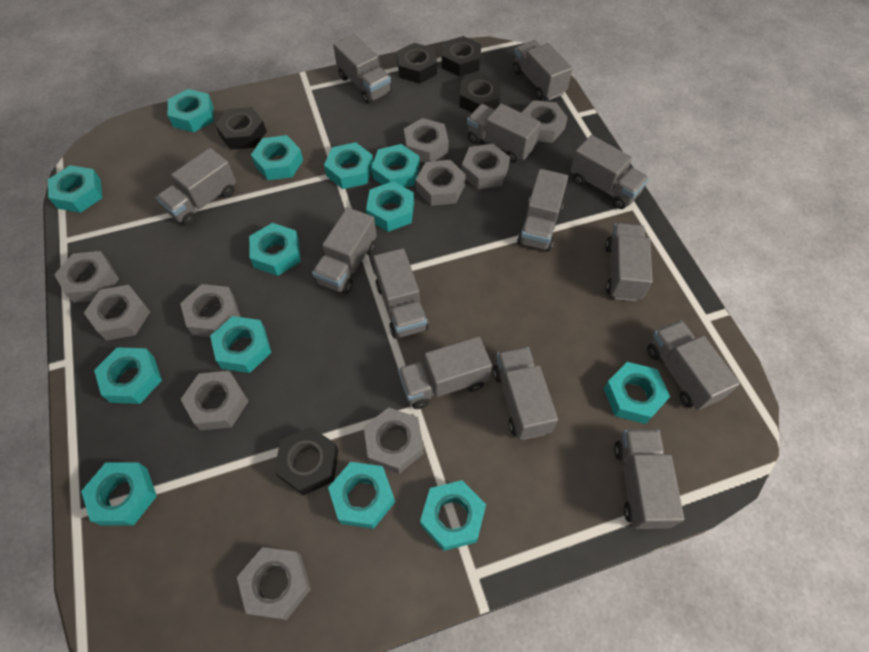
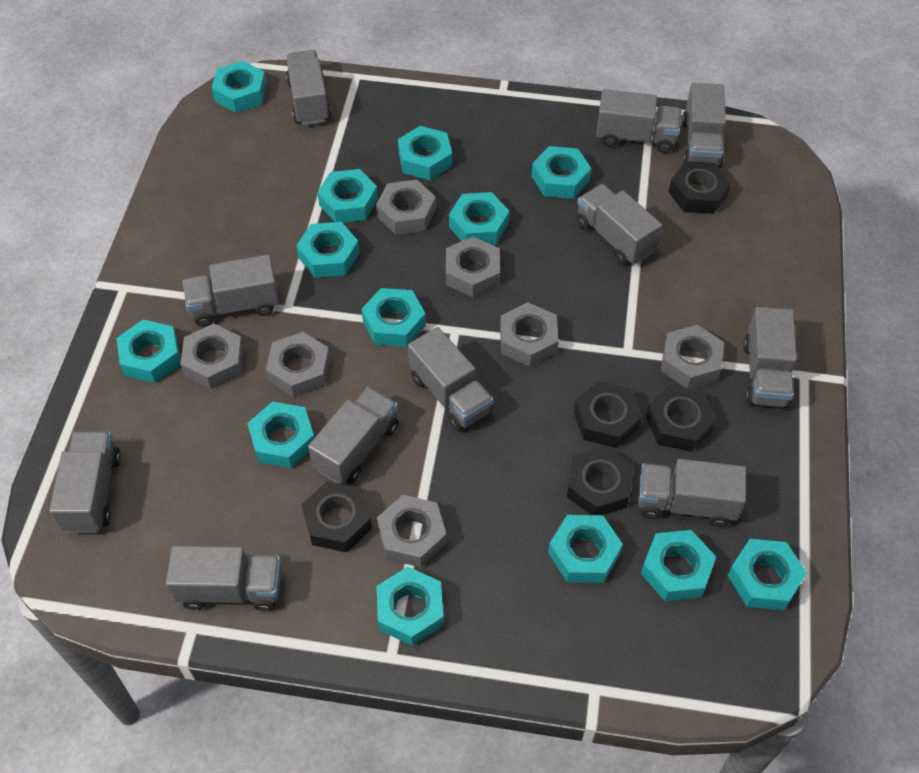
grey nut: 10 -> 7
grey truck: 13 -> 11

